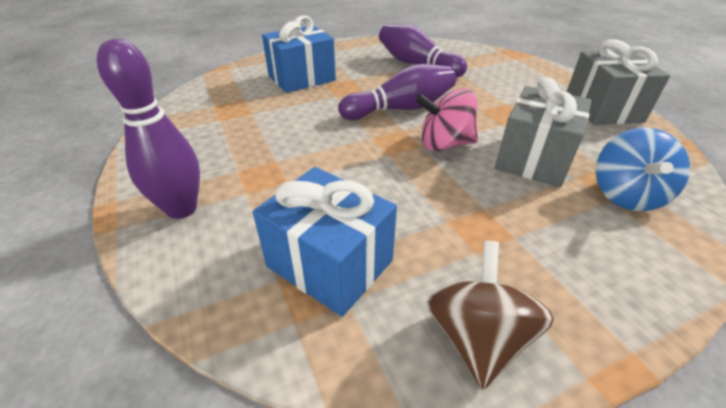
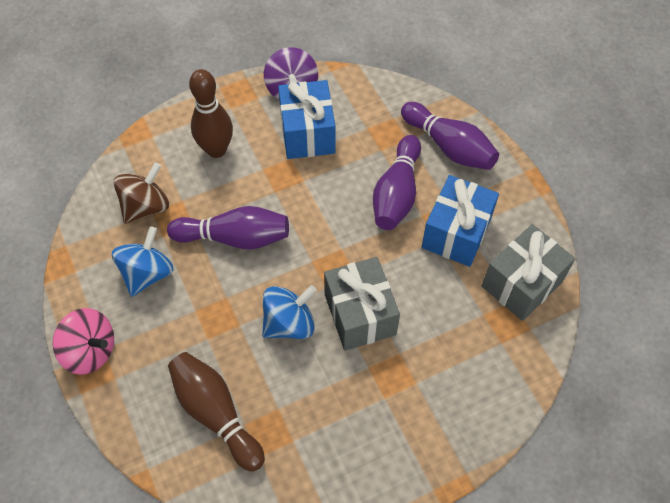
blue spinning top: 1 -> 2
brown bowling pin: 0 -> 2
purple spinning top: 0 -> 1

